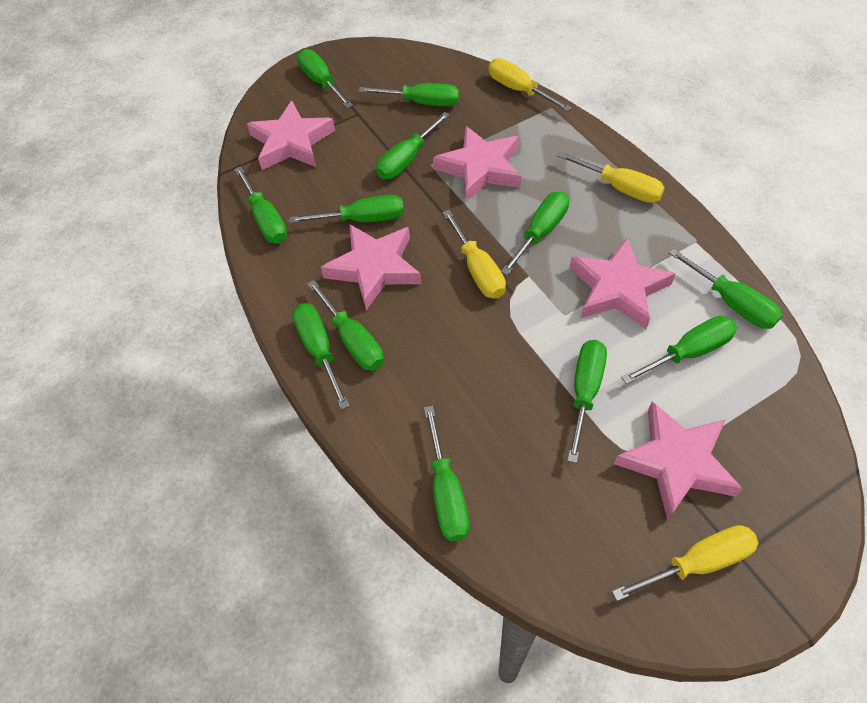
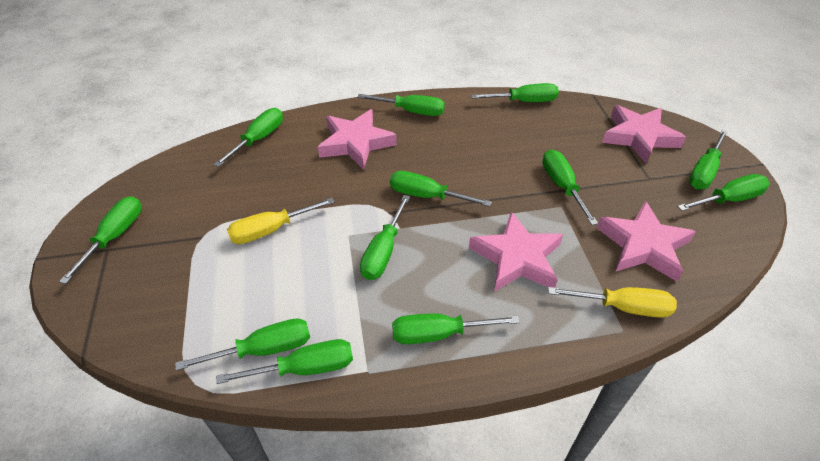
pink star: 5 -> 4
yellow screwdriver: 4 -> 2

